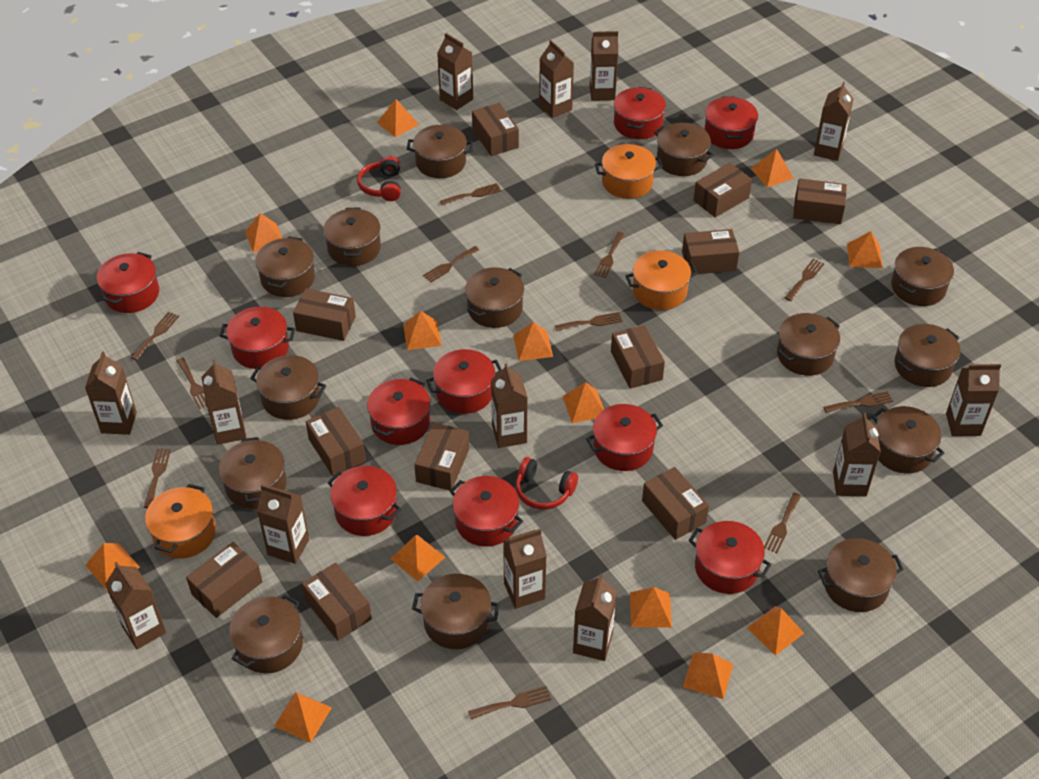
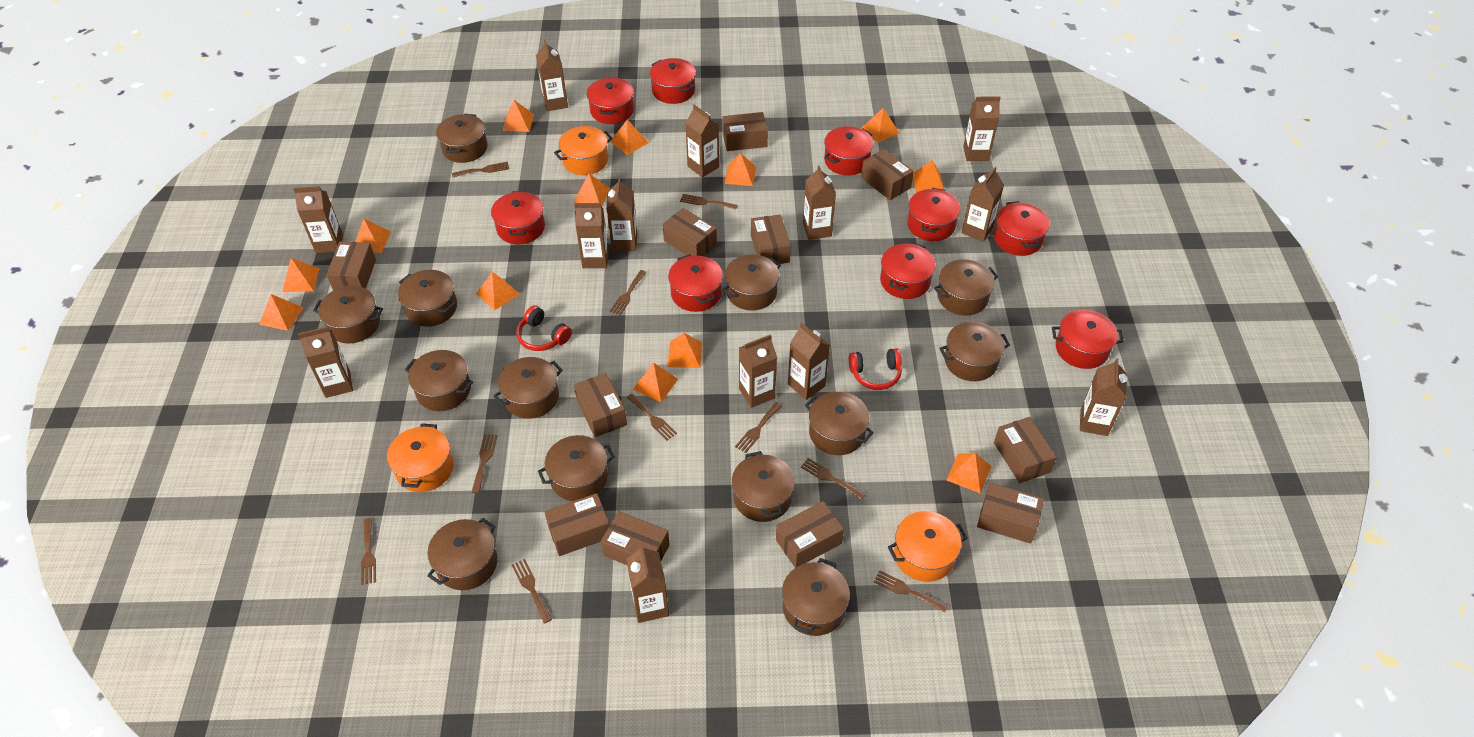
brown fork: 11 -> 10
brown pot: 14 -> 13
red pot: 10 -> 9

